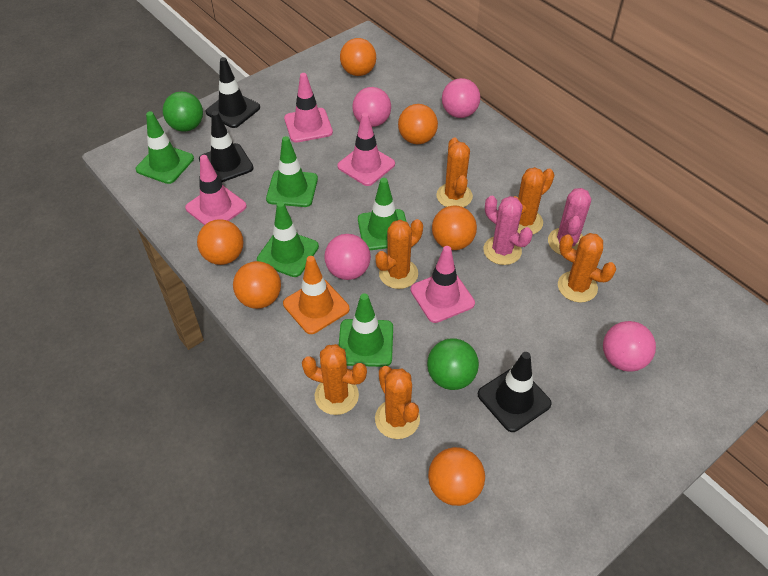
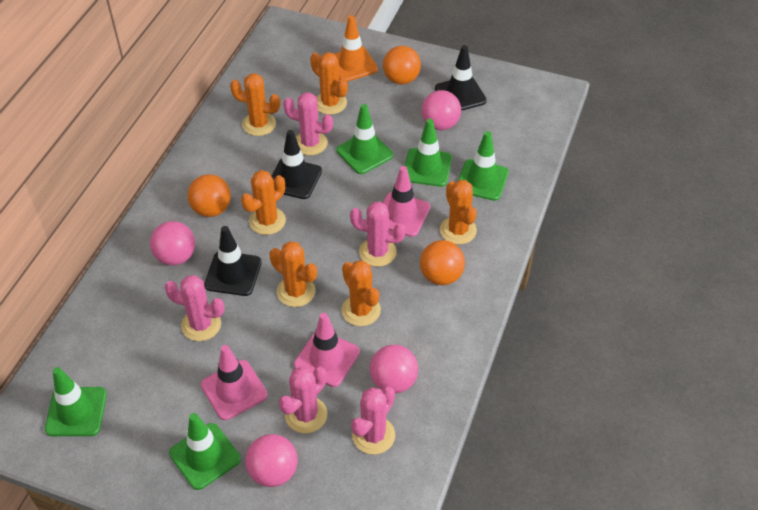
green ball: 2 -> 0
orange ball: 6 -> 3
pink cactus: 2 -> 5
pink traffic cone: 4 -> 3

